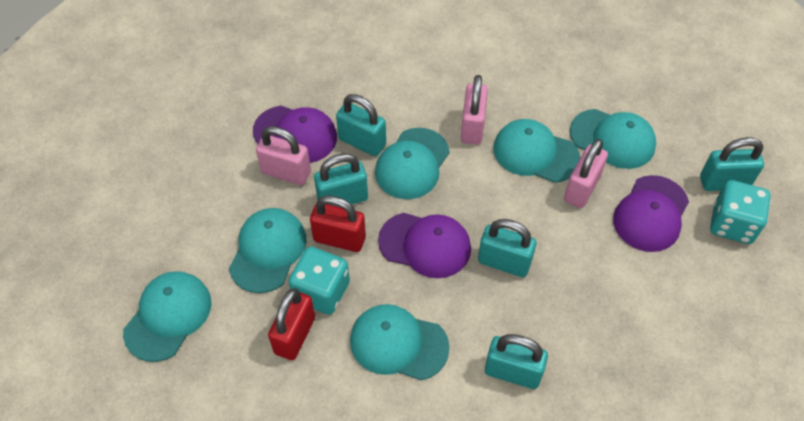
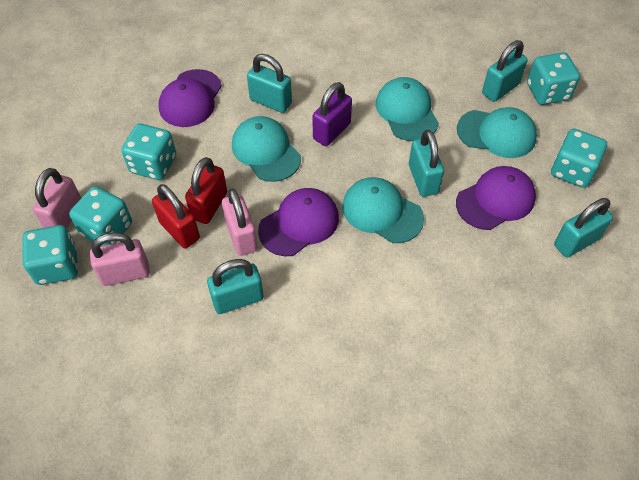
purple padlock: 0 -> 1
turquoise cap: 6 -> 4
turquoise dice: 2 -> 5

